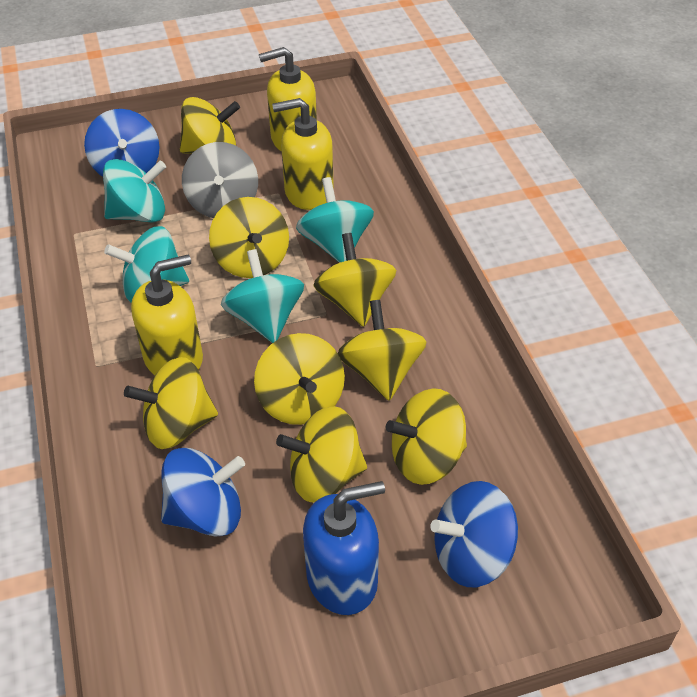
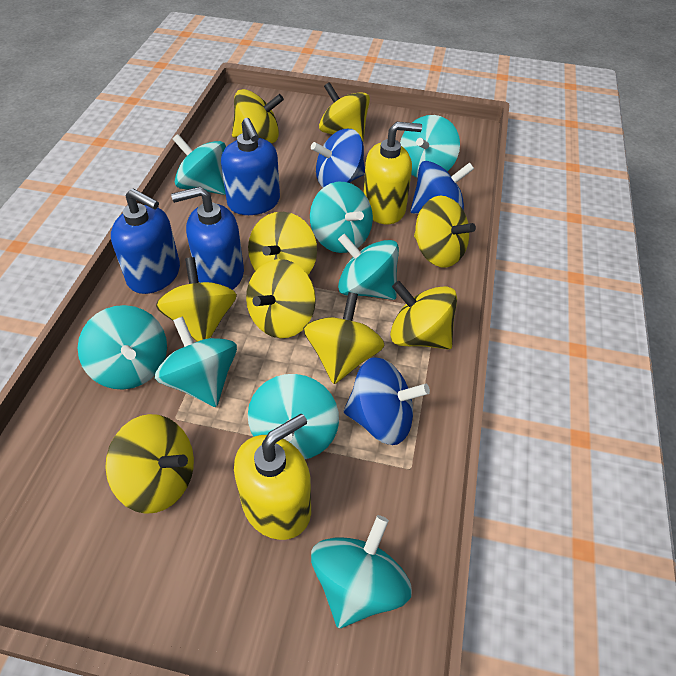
blue soap dispenser: 1 -> 3
grey spinning top: 1 -> 0
turquoise spinning top: 4 -> 8
yellow soap dispenser: 3 -> 2
yellow spinning top: 8 -> 9

